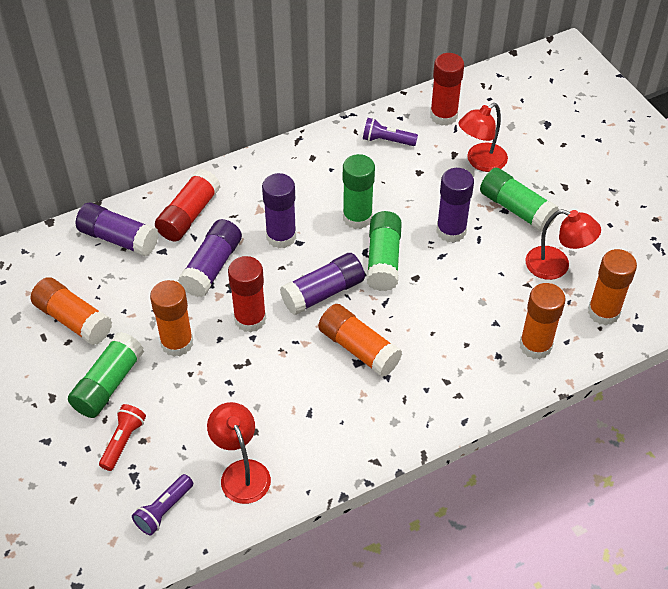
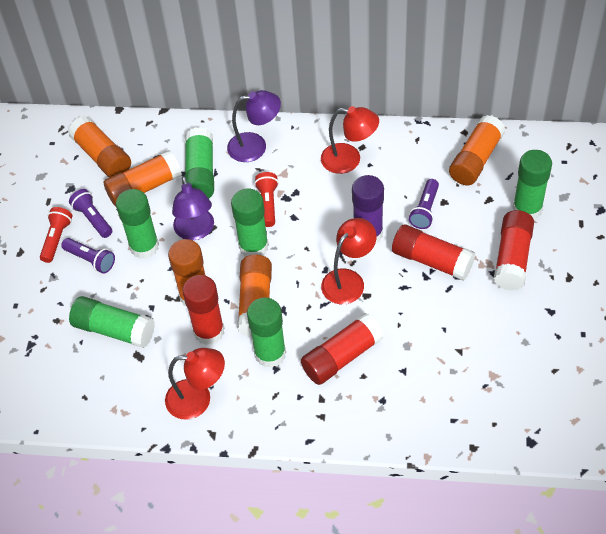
green glue stick: 4 -> 6
purple flashlight: 2 -> 3
purple glue stick: 5 -> 1
purple lamp: 0 -> 2
red flashlight: 1 -> 2
red glue stick: 3 -> 4

